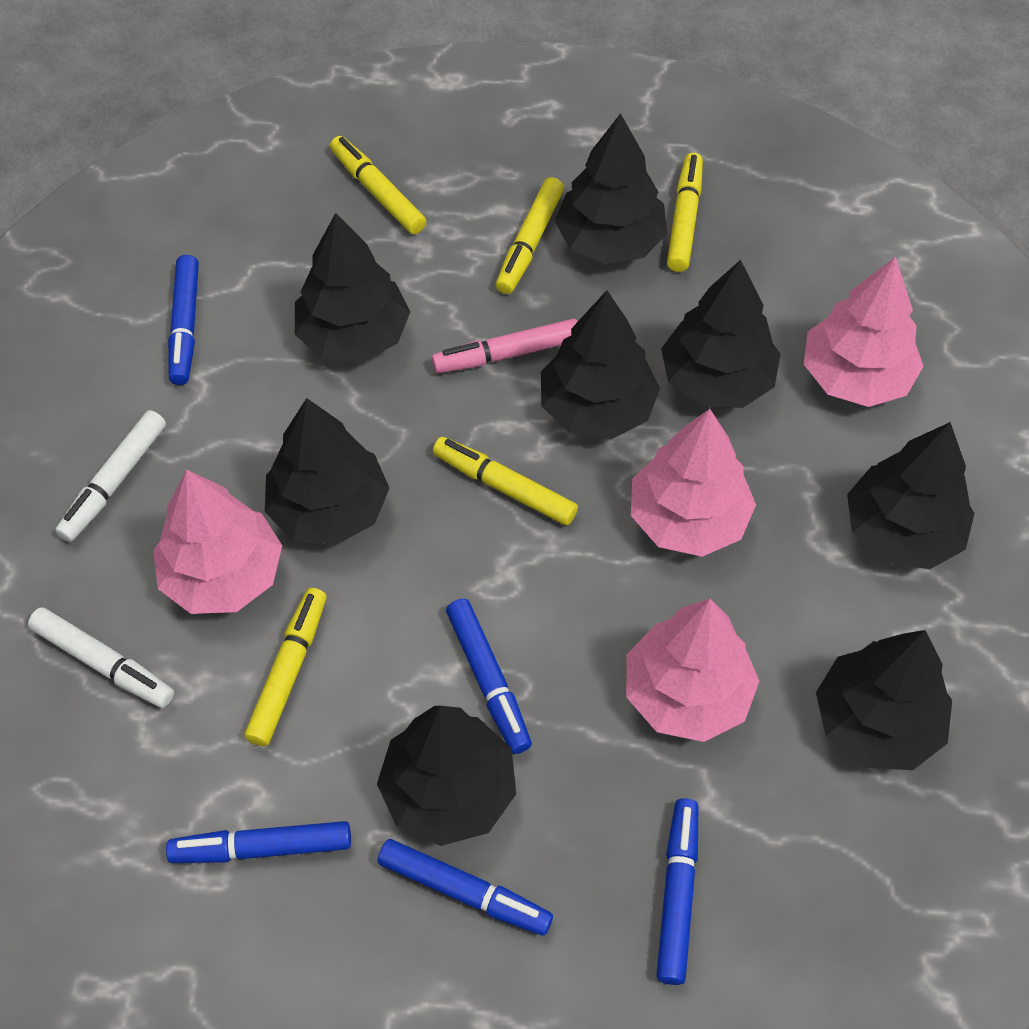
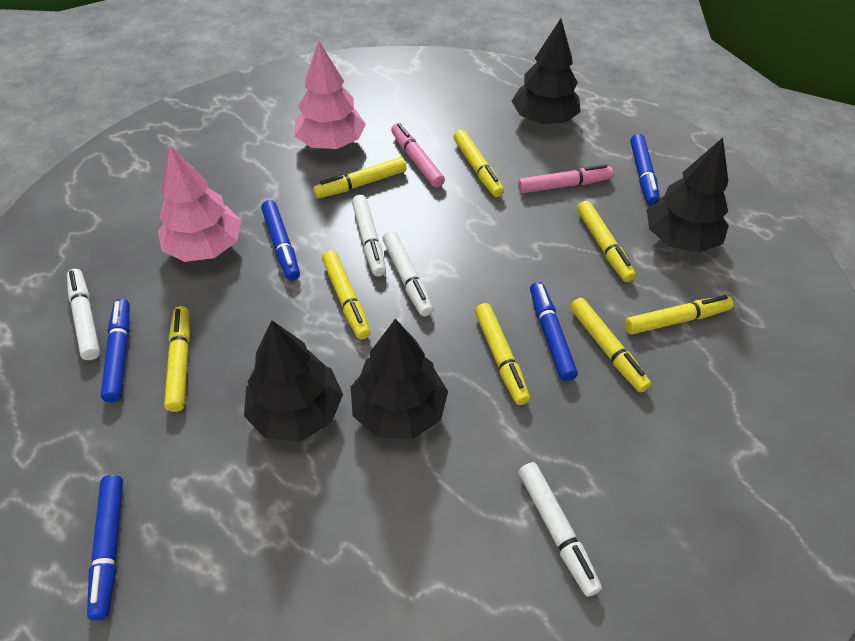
black tree: 8 -> 4
pink marker: 1 -> 2
pink tree: 4 -> 2
white marker: 2 -> 4
yellow marker: 5 -> 8

